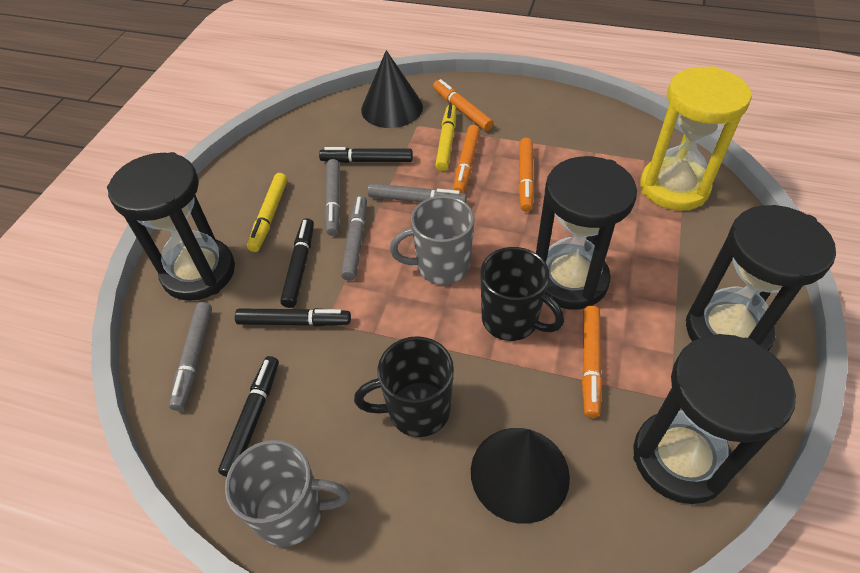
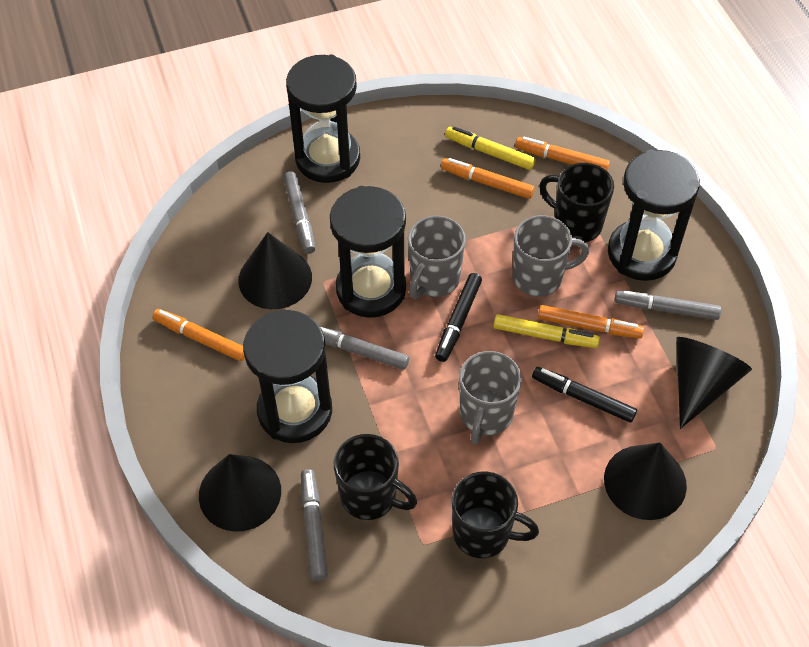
black cone: 2 -> 4
black marker: 4 -> 2
black mug: 2 -> 3
grey mug: 2 -> 3
yellow hourglass: 1 -> 0

